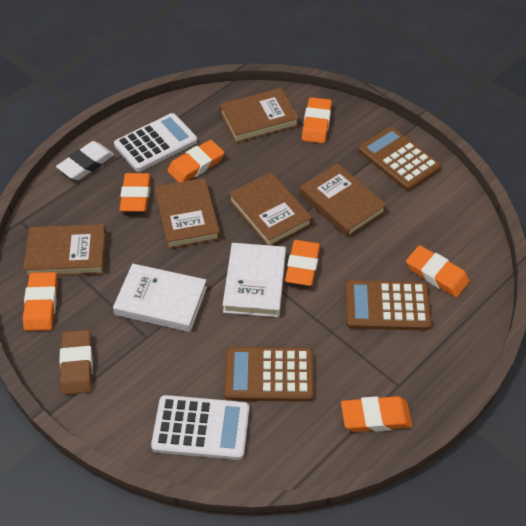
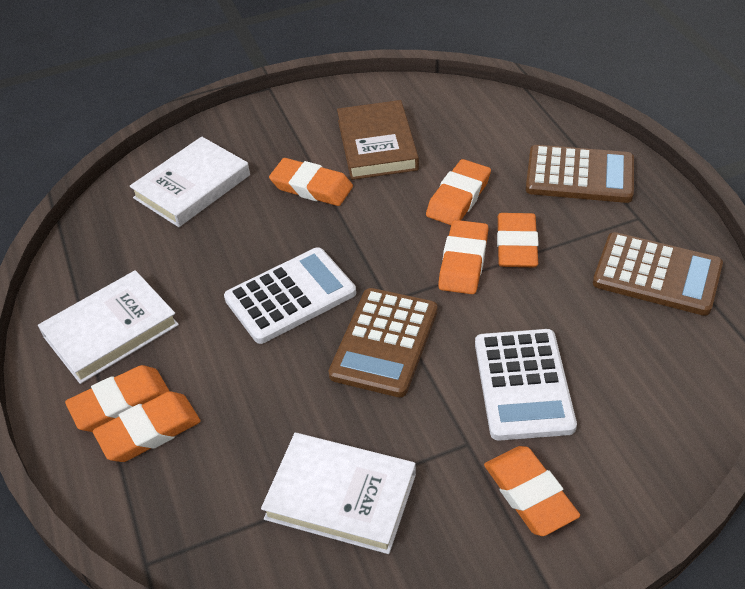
brown book: 5 -> 1
brown eraser: 1 -> 0
white book: 2 -> 3
white eraser: 1 -> 0

